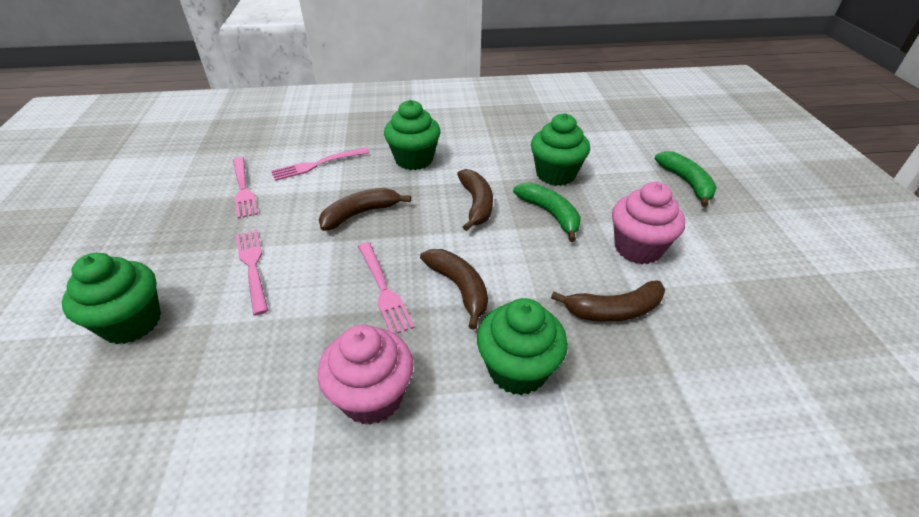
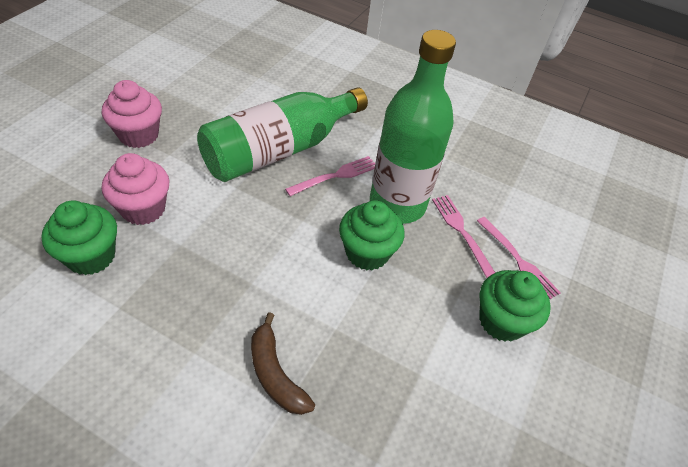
brown banana: 4 -> 1
green banana: 2 -> 0
green bottle: 0 -> 2
green cupcake: 4 -> 3
pink fork: 4 -> 3

